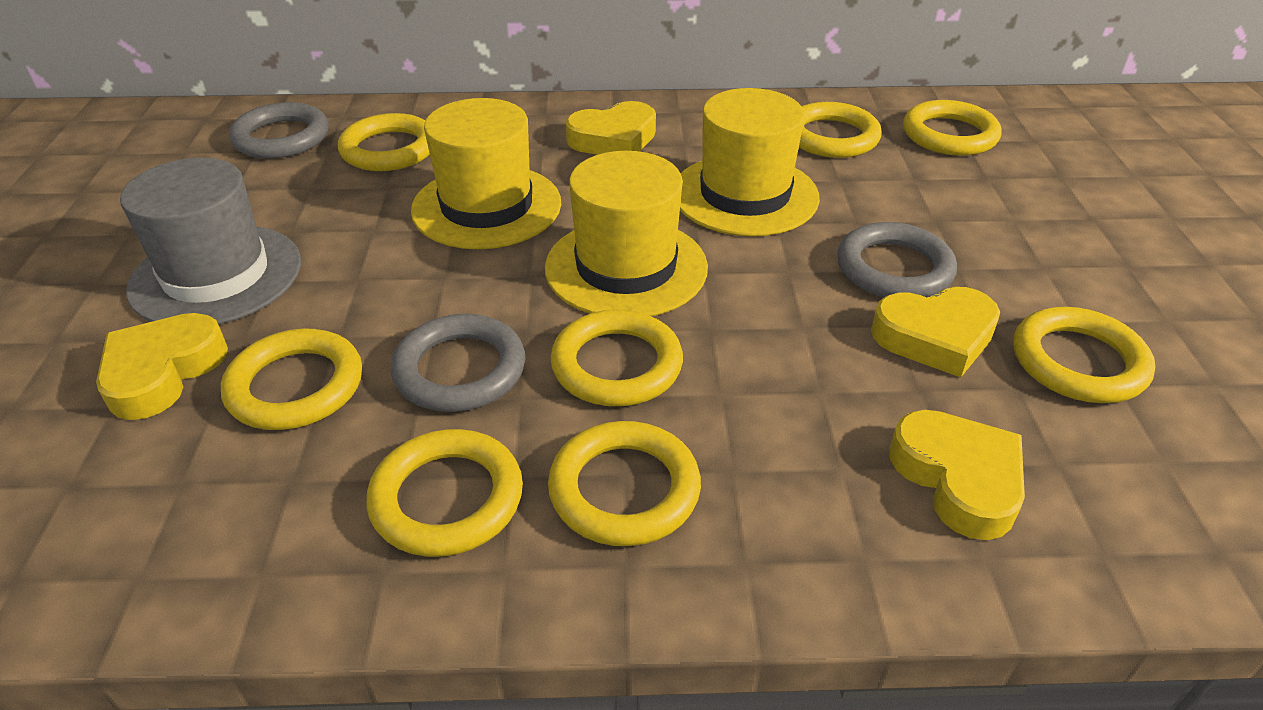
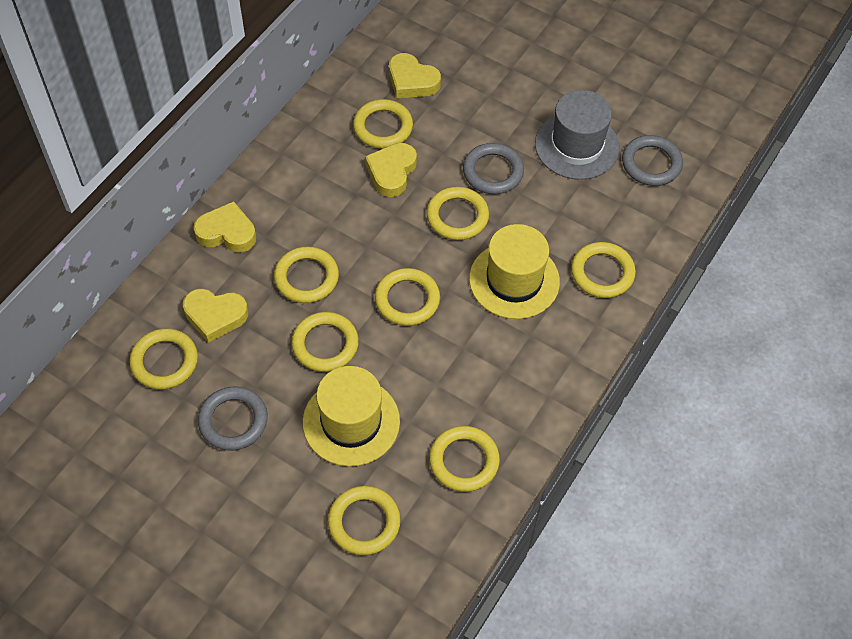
yellow hat: 3 -> 2
yellow ring: 8 -> 9

